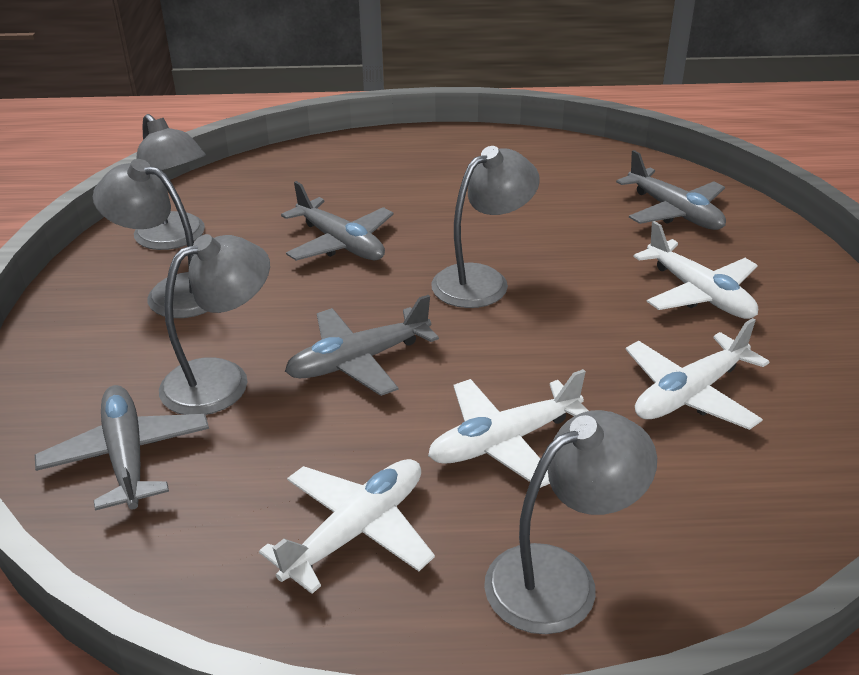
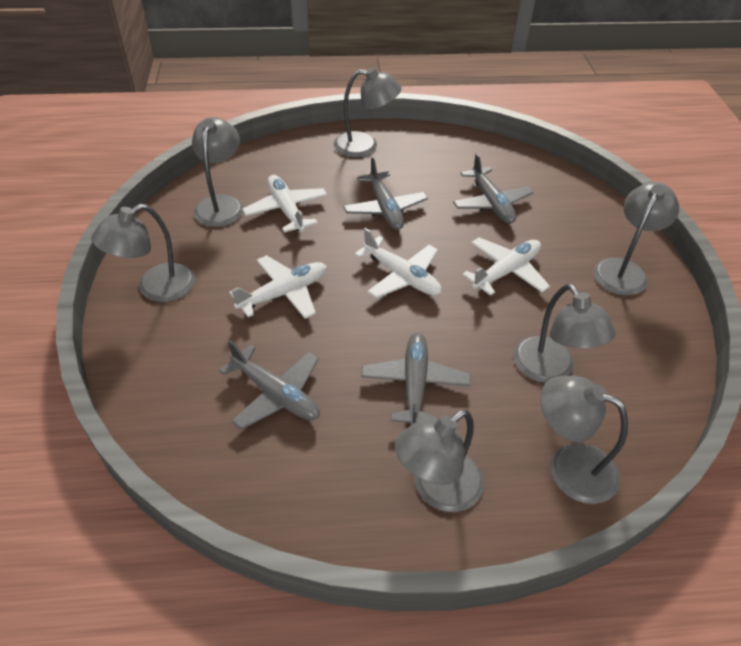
grey lamp: 5 -> 7

